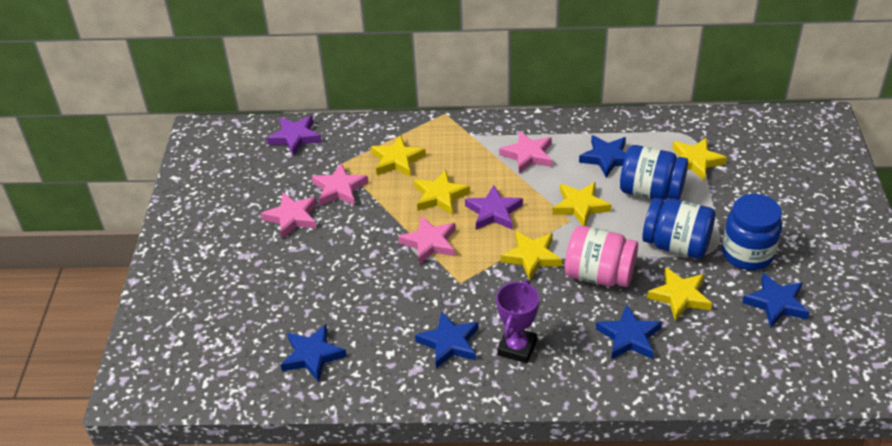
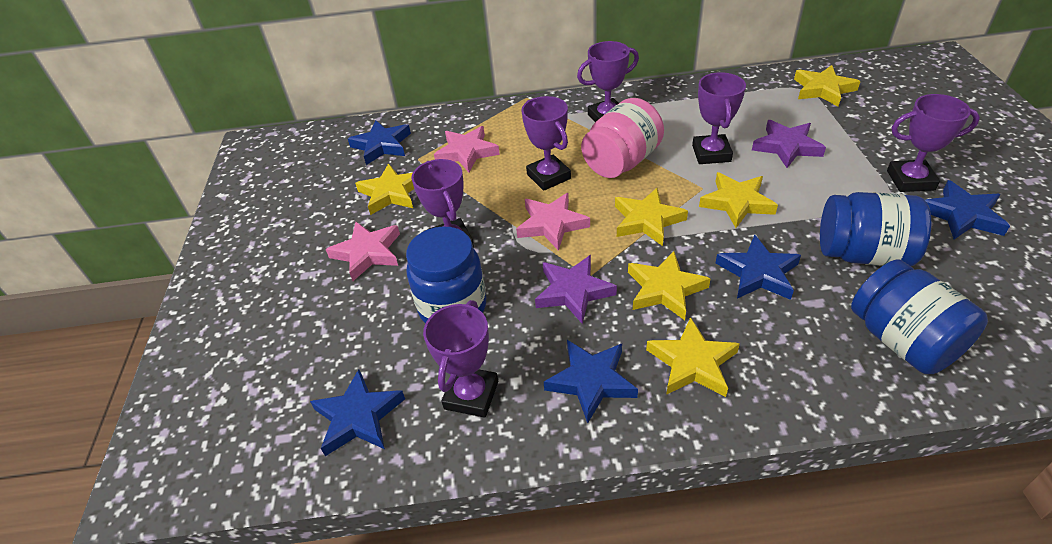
pink star: 4 -> 3
purple trophy: 1 -> 6

